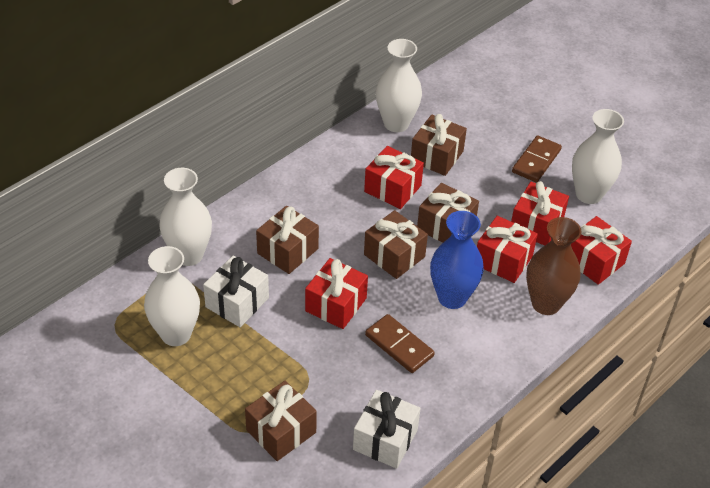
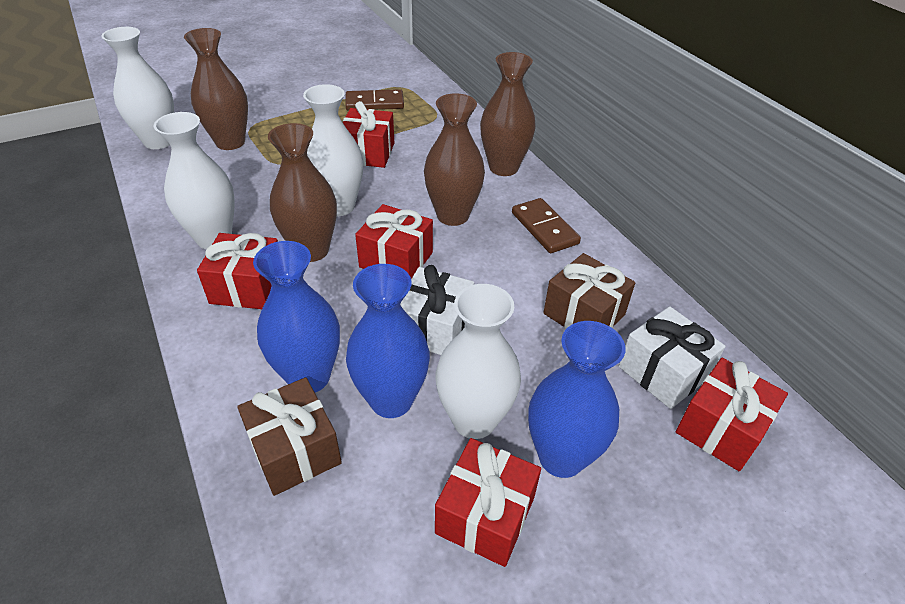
blue vase: 1 -> 3
brown gift: 5 -> 2
brown vase: 1 -> 4

